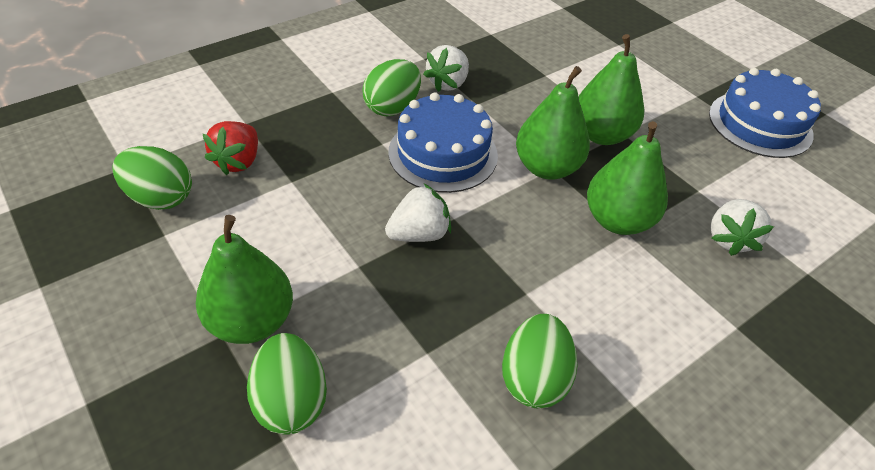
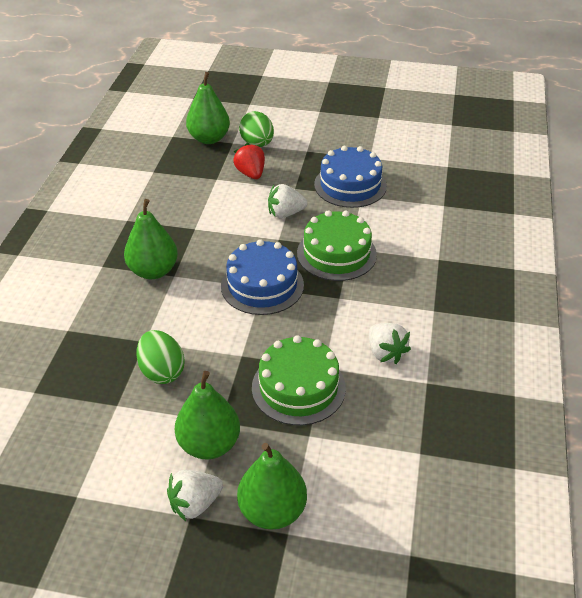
green cake: 0 -> 2
green egg: 4 -> 2

